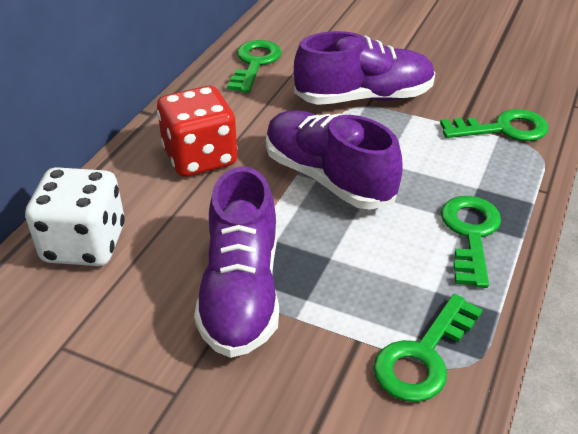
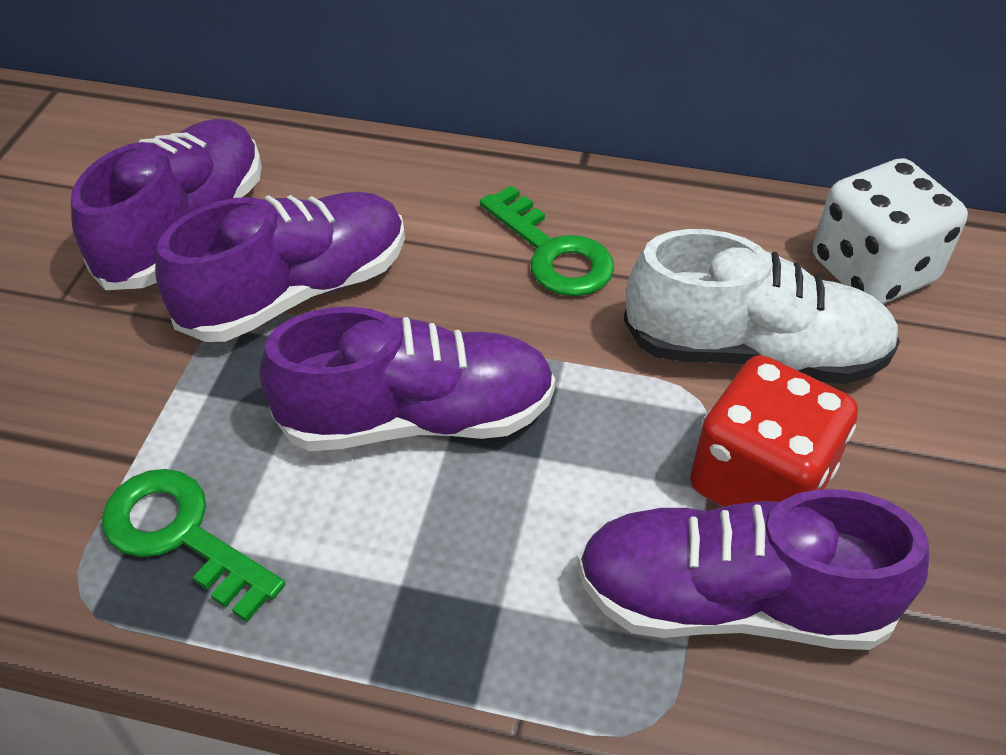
green key: 4 -> 2
purple shoe: 3 -> 4
white shoe: 0 -> 1

